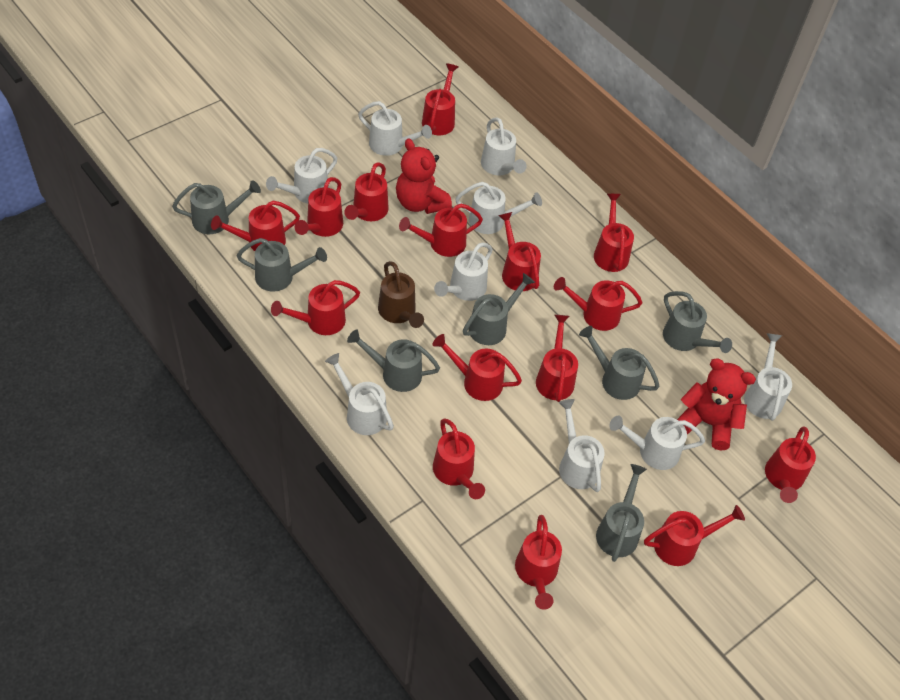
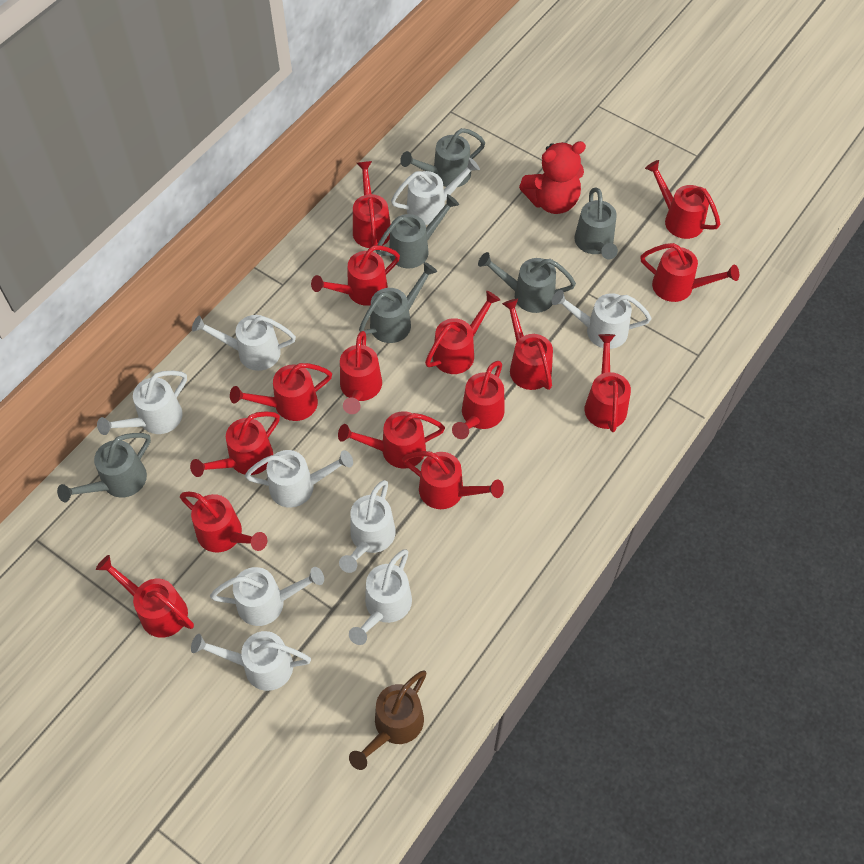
grey watering can: 7 -> 6
red teddy bear: 2 -> 1

